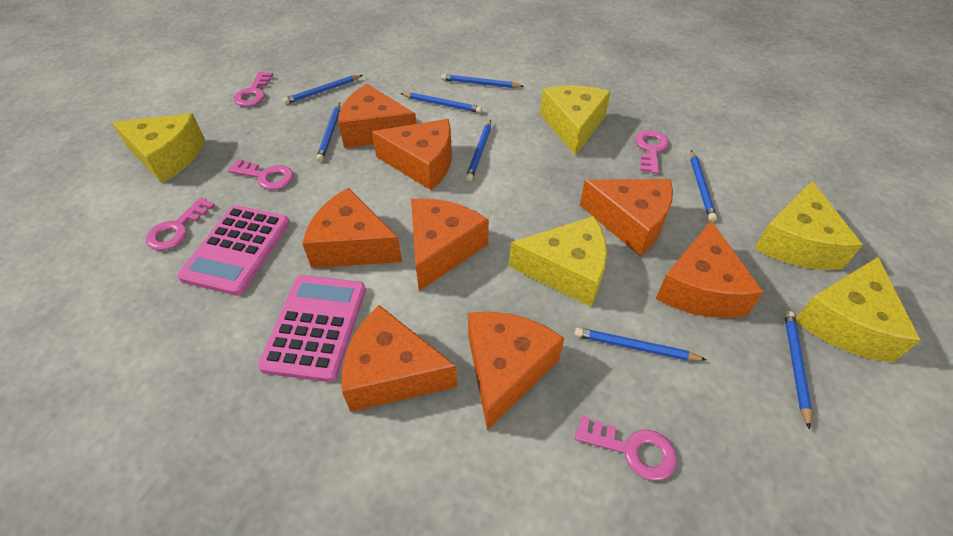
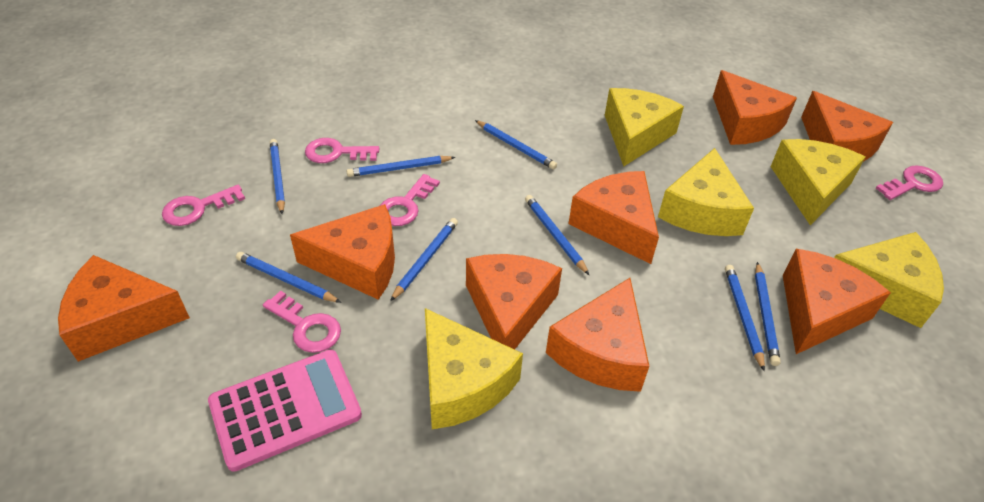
pink calculator: 2 -> 1

